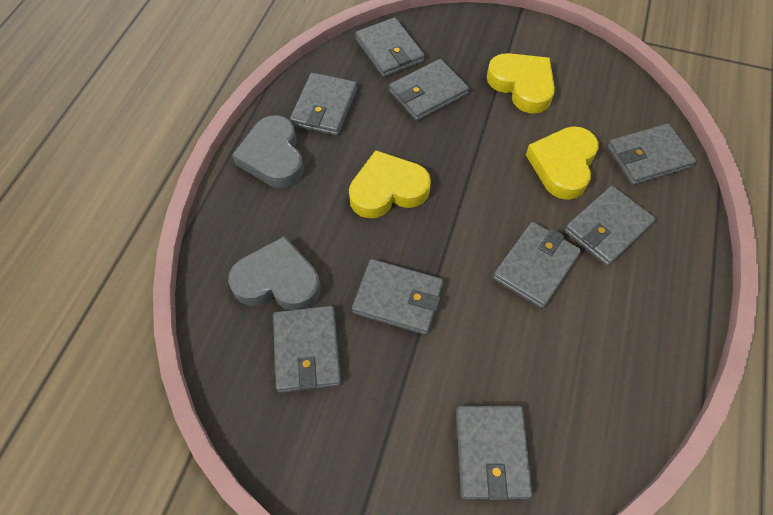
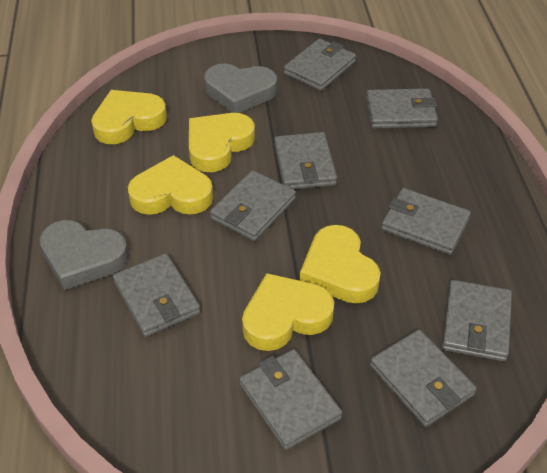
yellow heart: 3 -> 5

